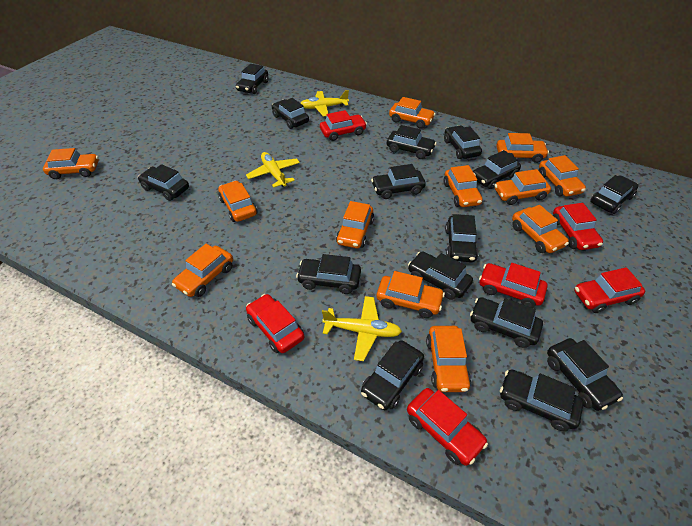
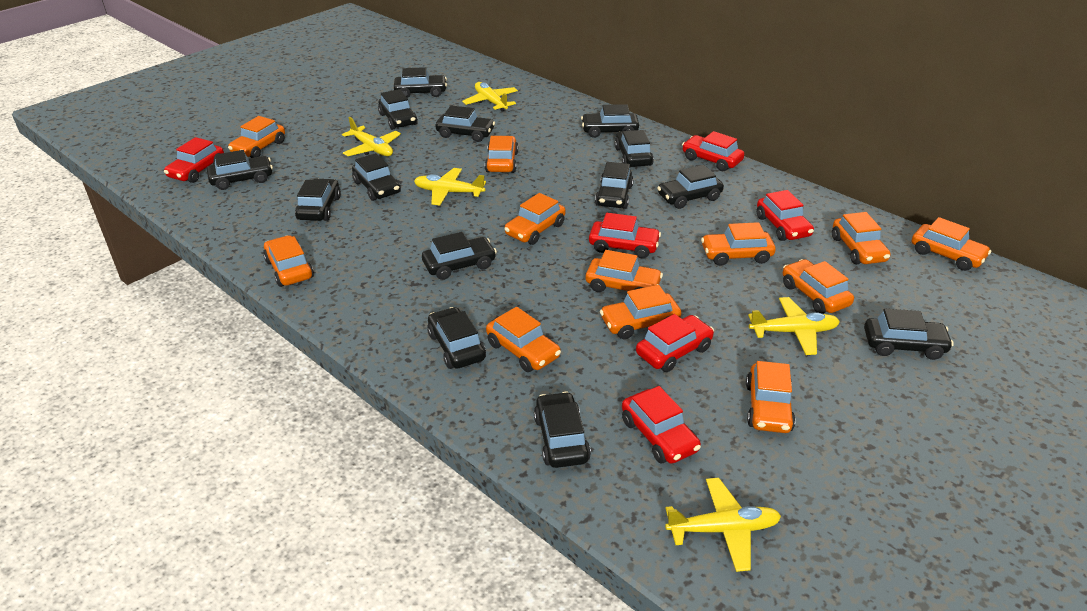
black car: 15 -> 14
yellow plane: 3 -> 5

